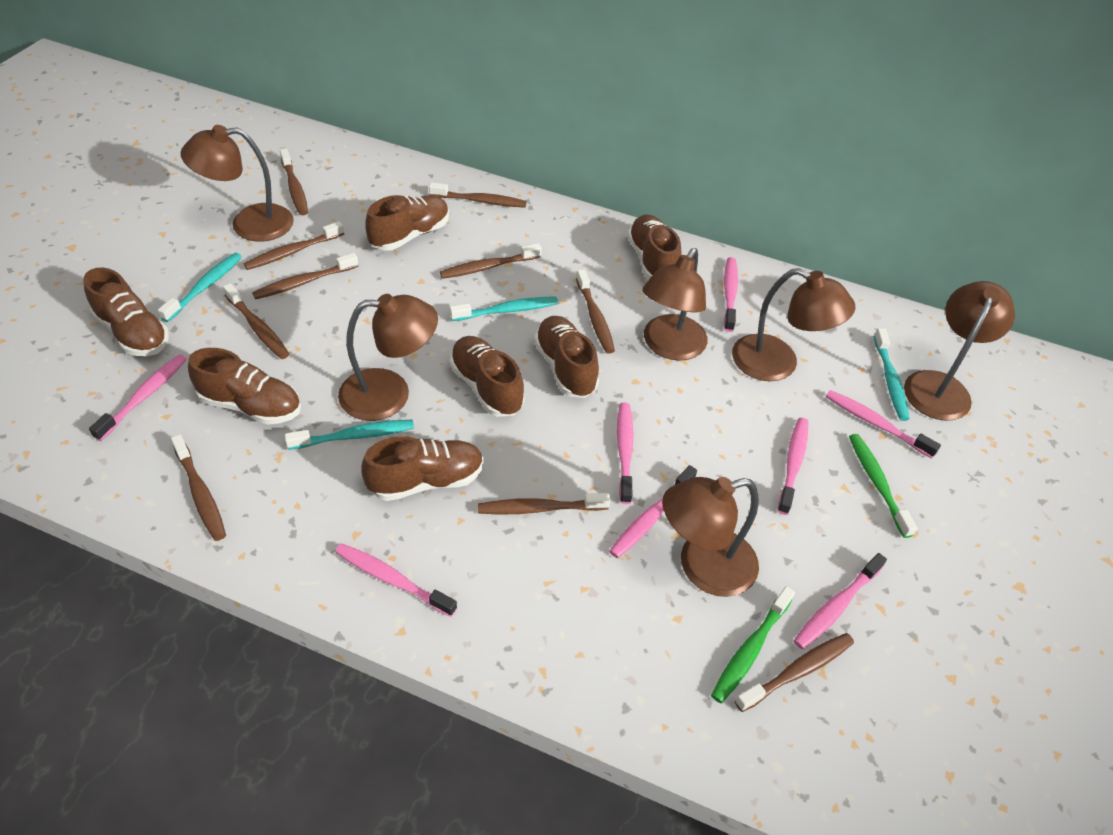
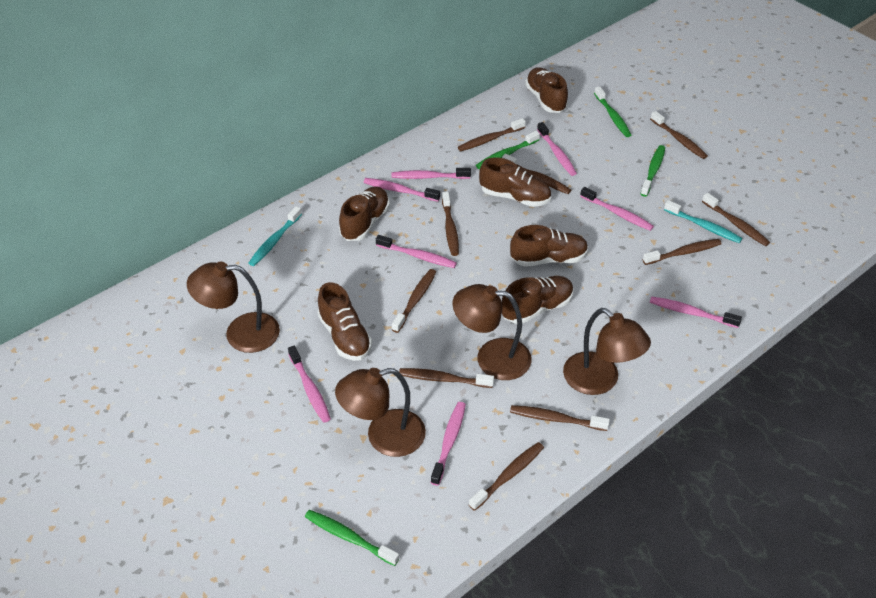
brown lamp: 6 -> 4
brown shoe: 7 -> 6
green toothbrush: 2 -> 4
turquoise toothbrush: 4 -> 2

